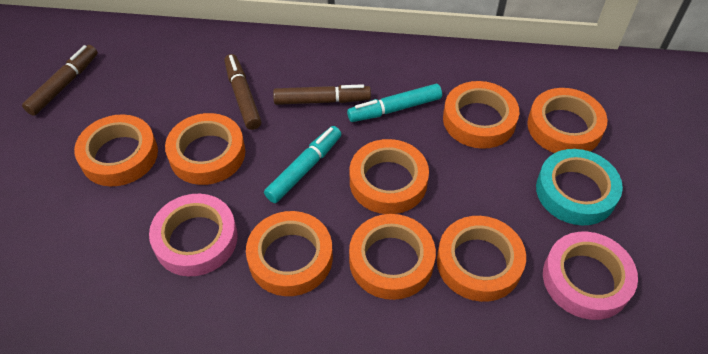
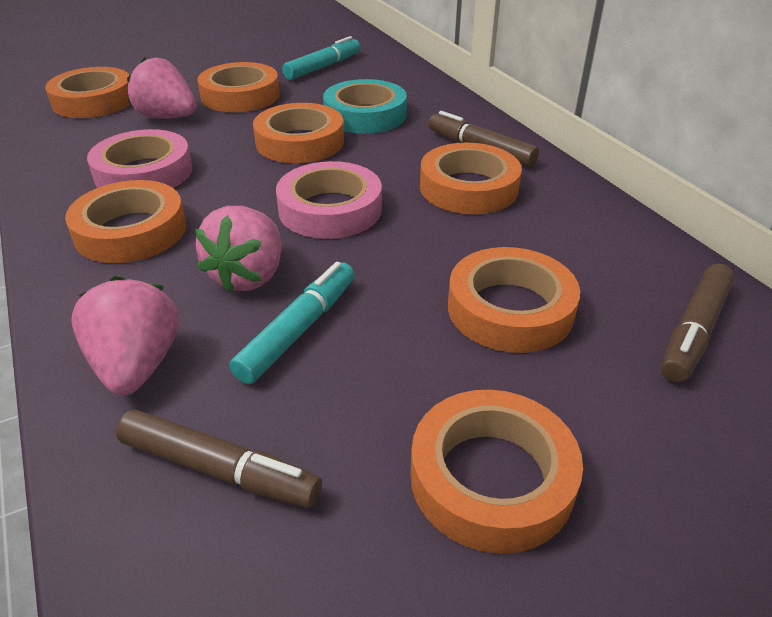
orange tape: 8 -> 7
pink strawberry: 0 -> 3

